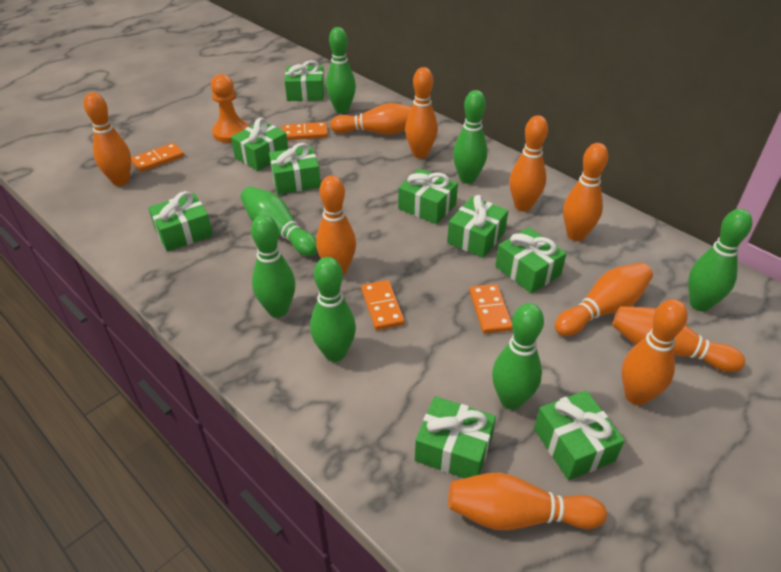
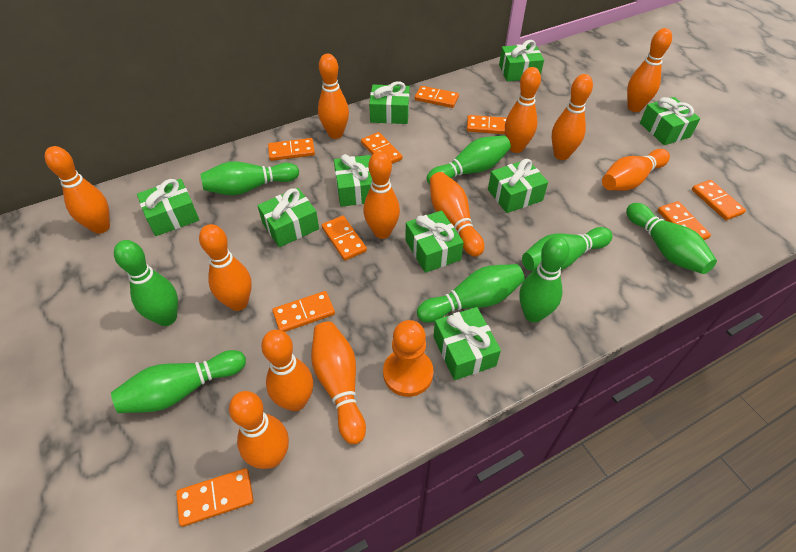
green bowling pin: 7 -> 8
orange bowling pin: 10 -> 12
orange domino: 4 -> 9

